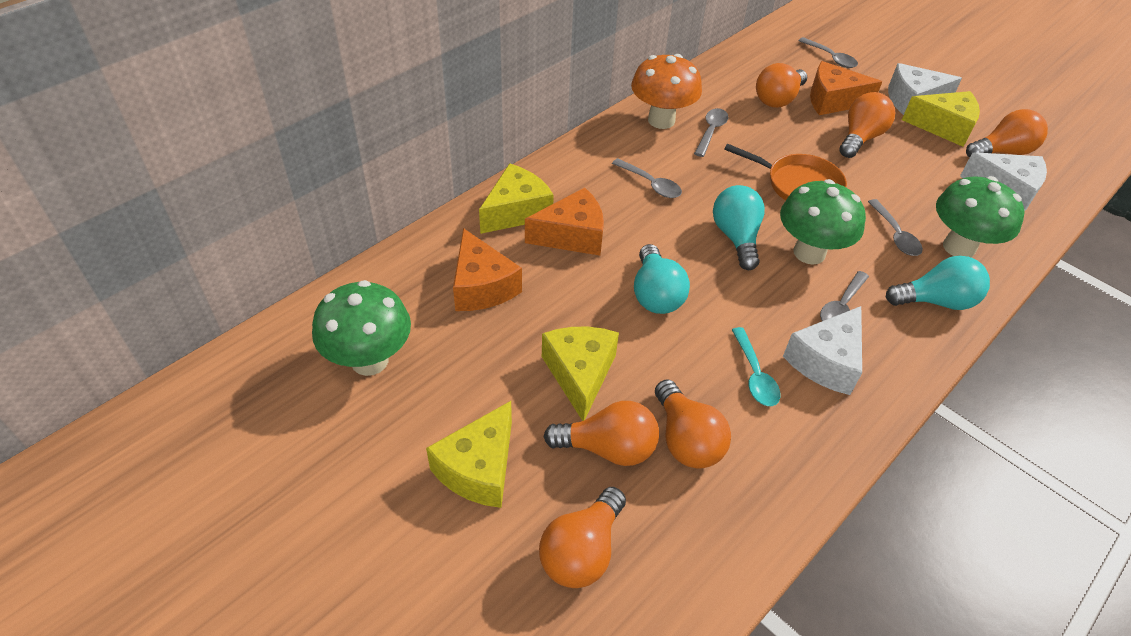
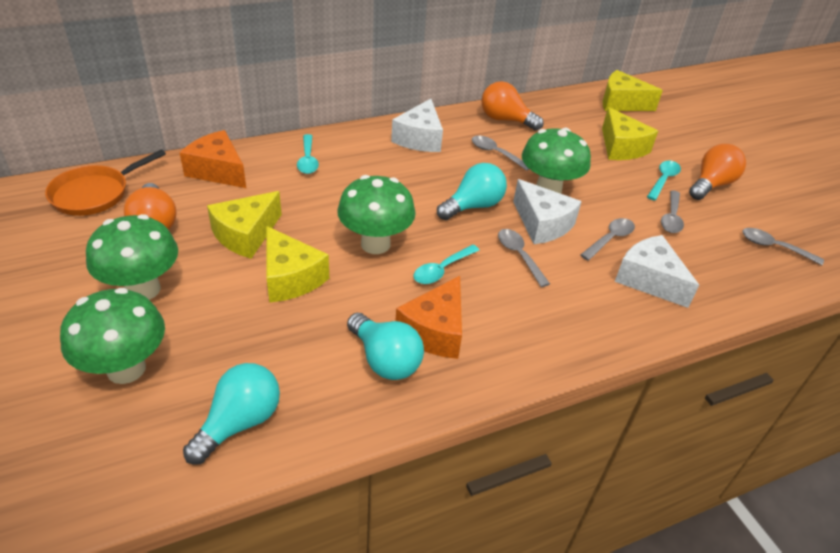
green mushroom: 3 -> 4
orange cheese: 3 -> 2
orange light bulb: 6 -> 3
orange mushroom: 1 -> 0
turquoise spoon: 1 -> 3

